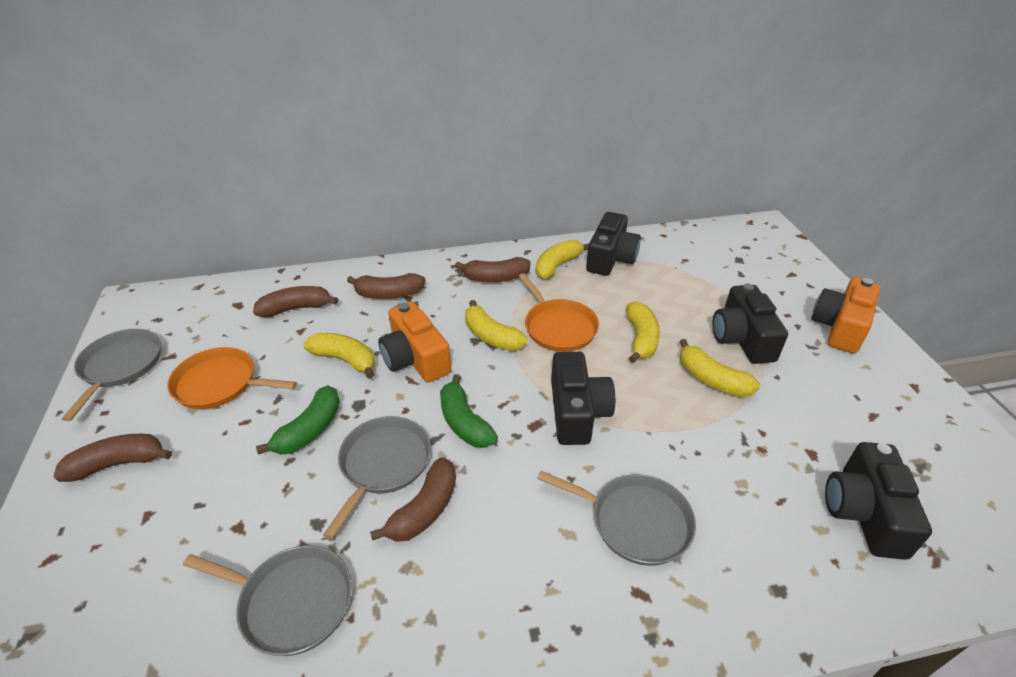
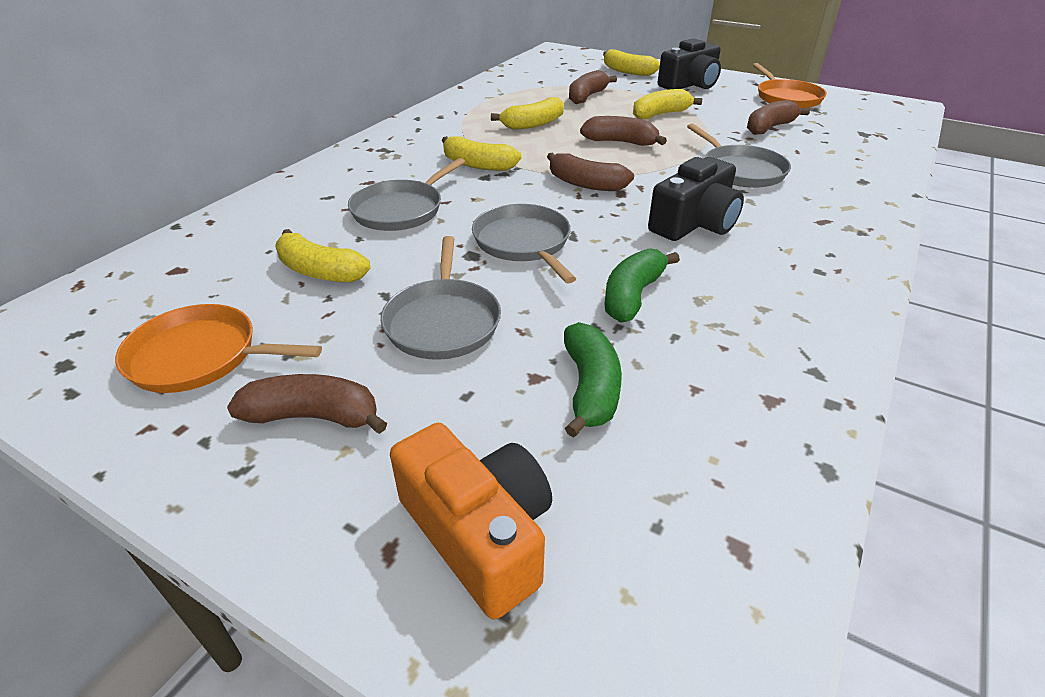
black camera: 4 -> 2
orange camera: 2 -> 1

